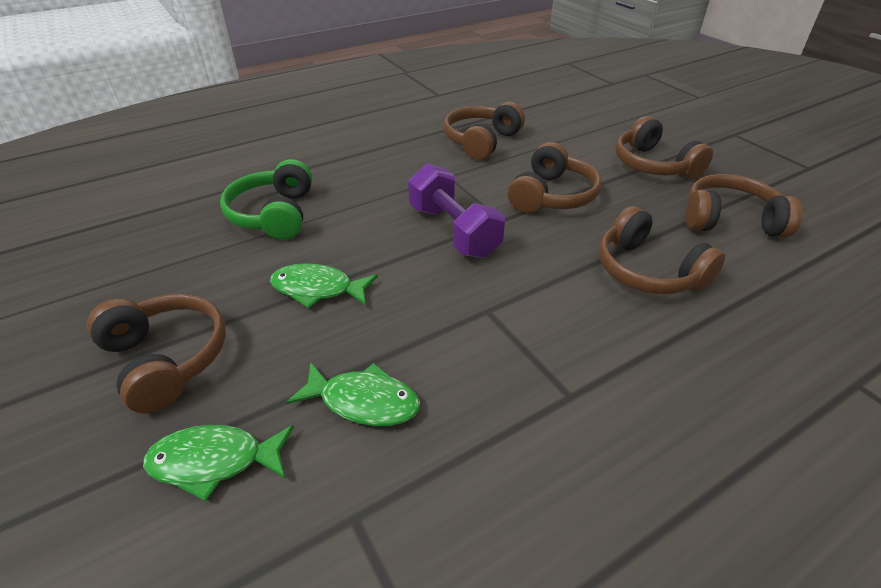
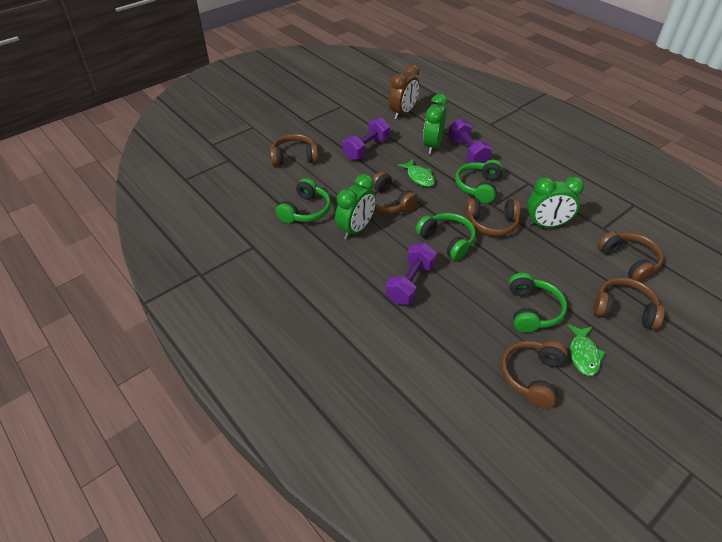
brown clock: 0 -> 1
green clock: 0 -> 3
green fish: 3 -> 2
green headphones: 1 -> 4
purple dumbbell: 1 -> 3

